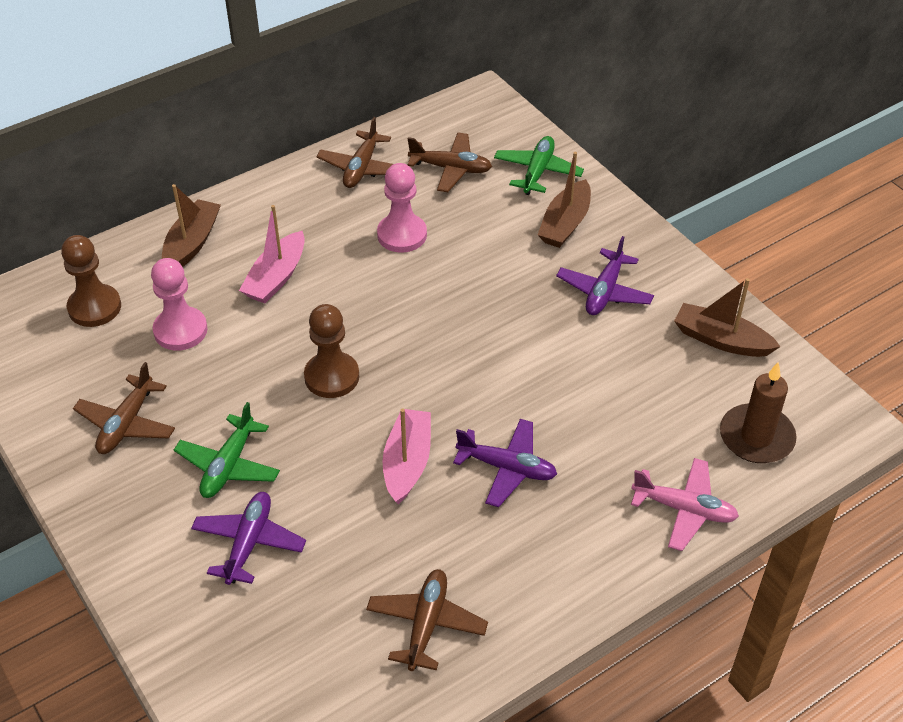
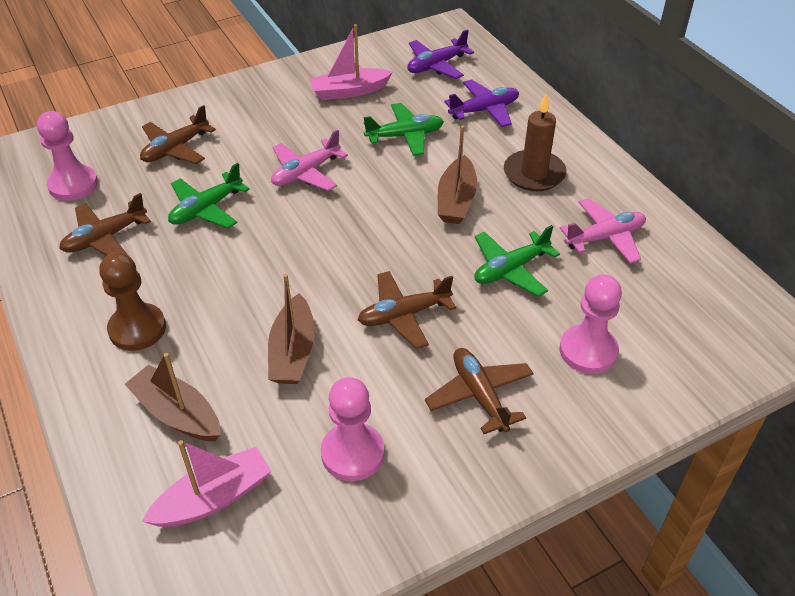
brown pawn: 2 -> 1
green plane: 2 -> 3
pink pawn: 2 -> 3
pink plane: 1 -> 2
purple plane: 3 -> 2

